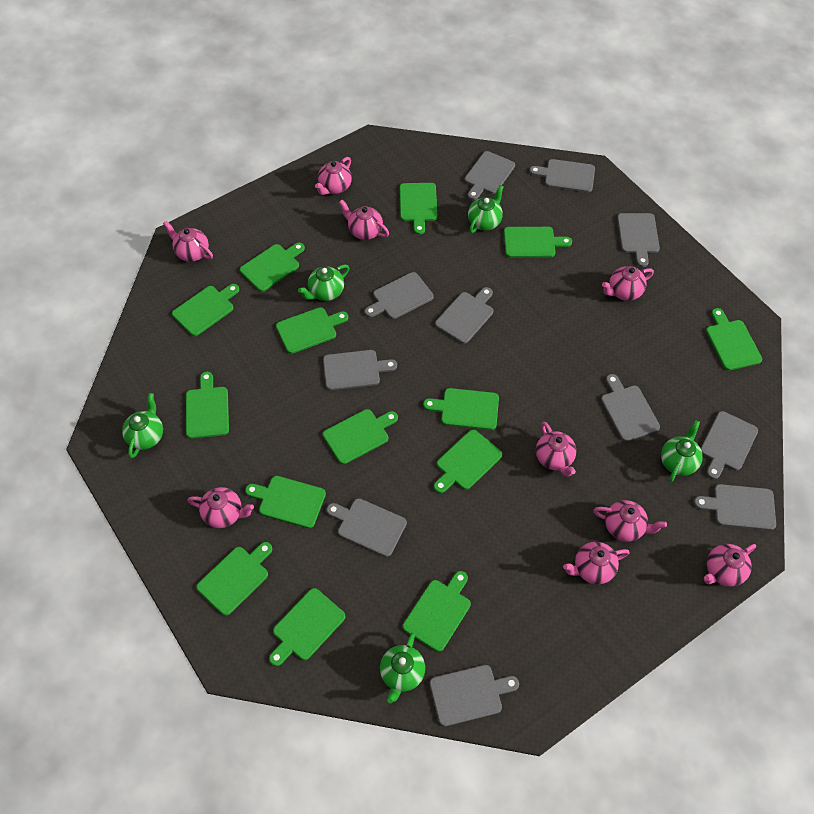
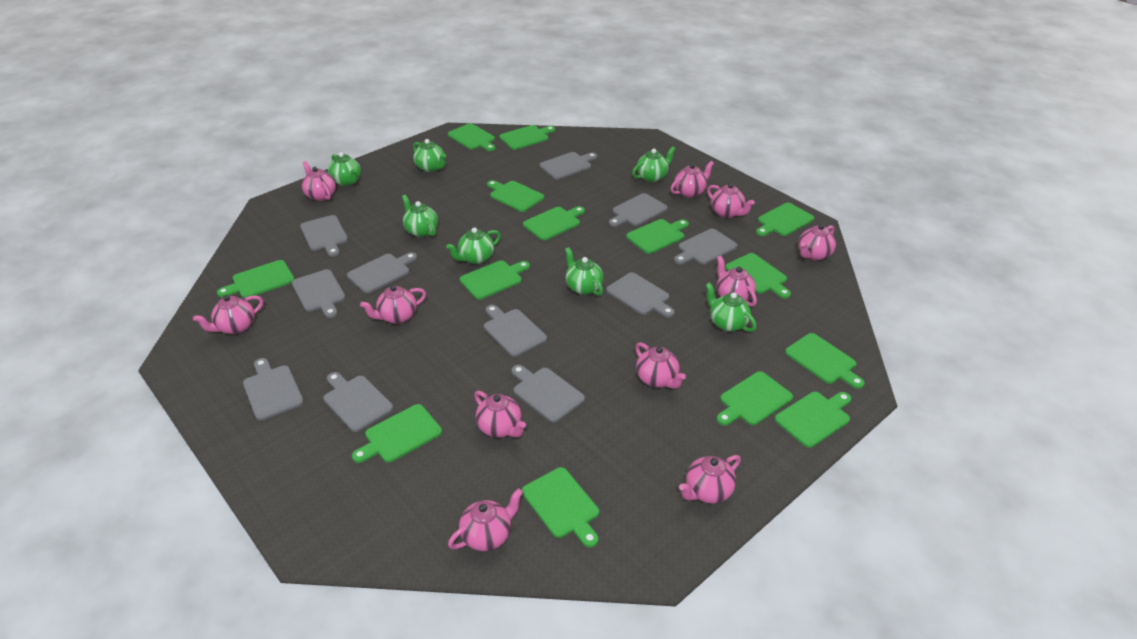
green teapot: 5 -> 7
pink teapot: 9 -> 11

